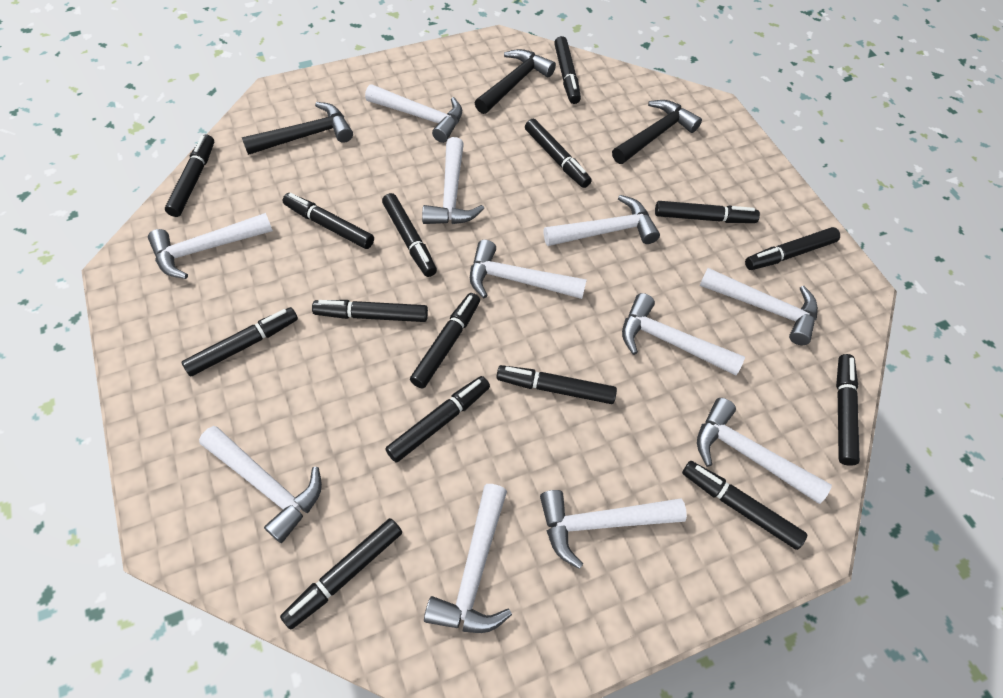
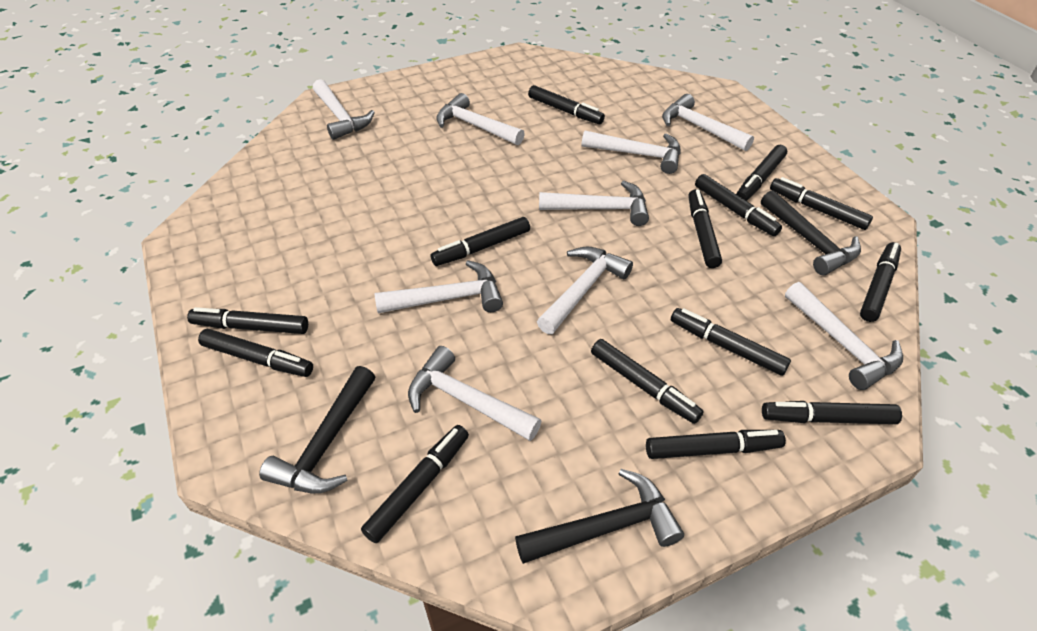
black marker: 15 -> 14
white hammer: 11 -> 9

